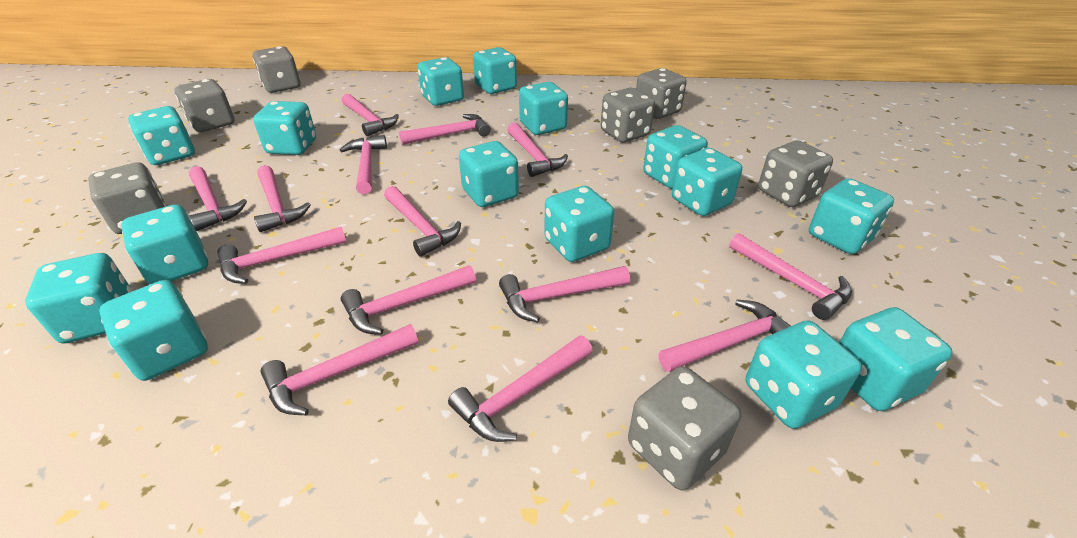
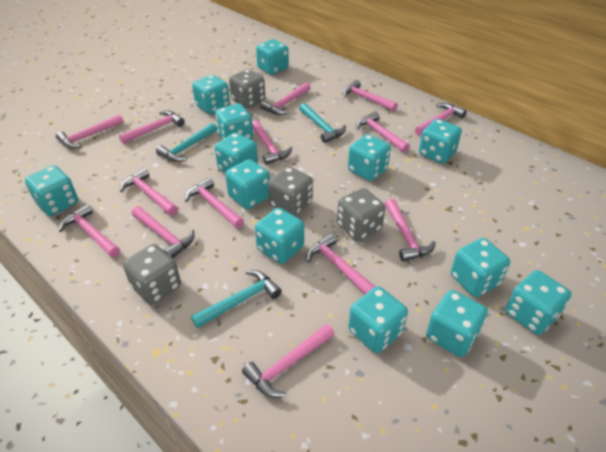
grey dice: 7 -> 4
turquoise dice: 15 -> 13
turquoise hammer: 0 -> 3

